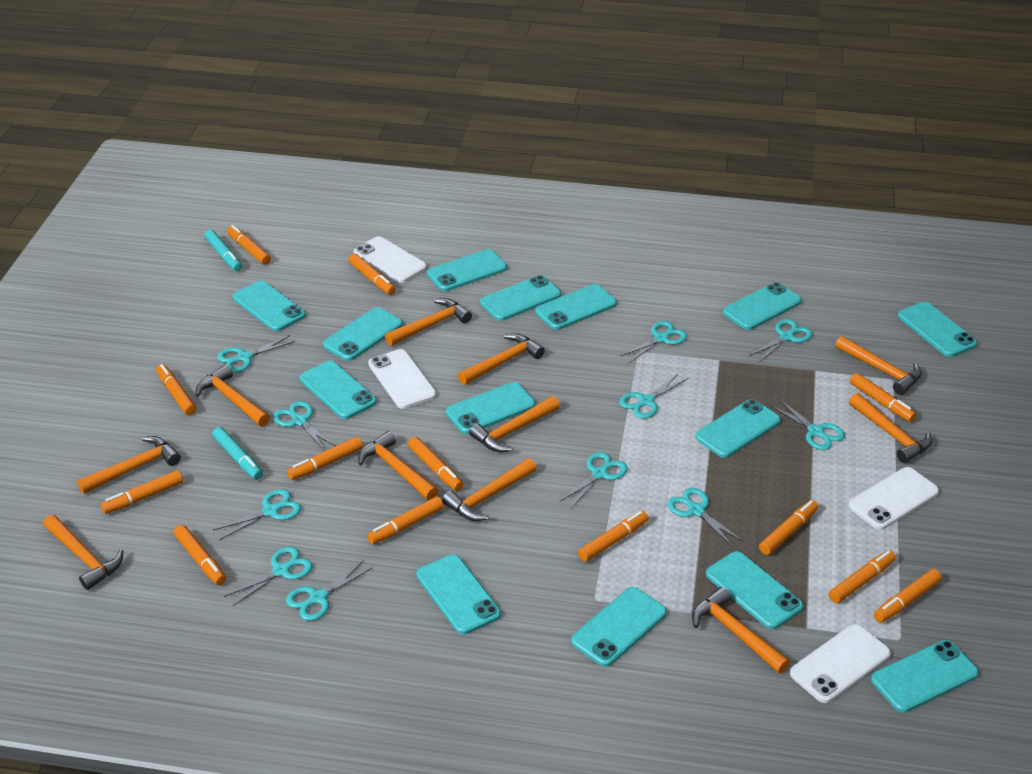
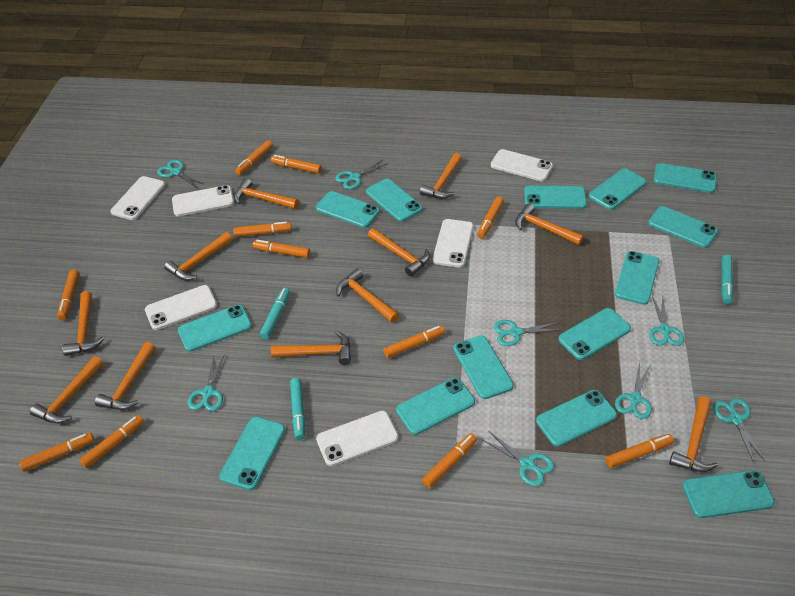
orange marker: 13 -> 11
turquoise marker: 2 -> 3
turquoise scissors: 11 -> 8
white phone: 4 -> 6

